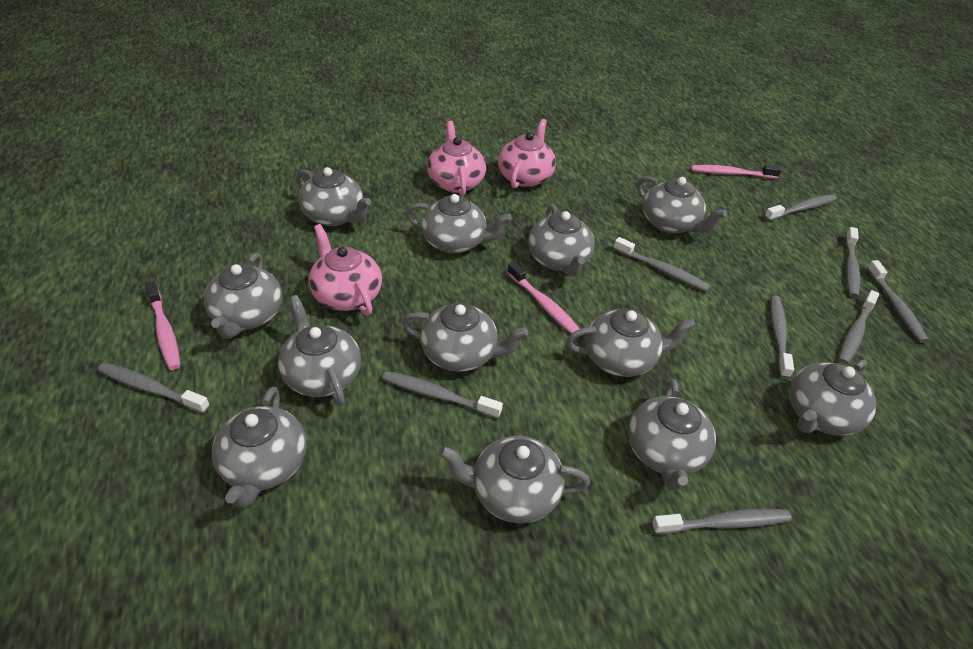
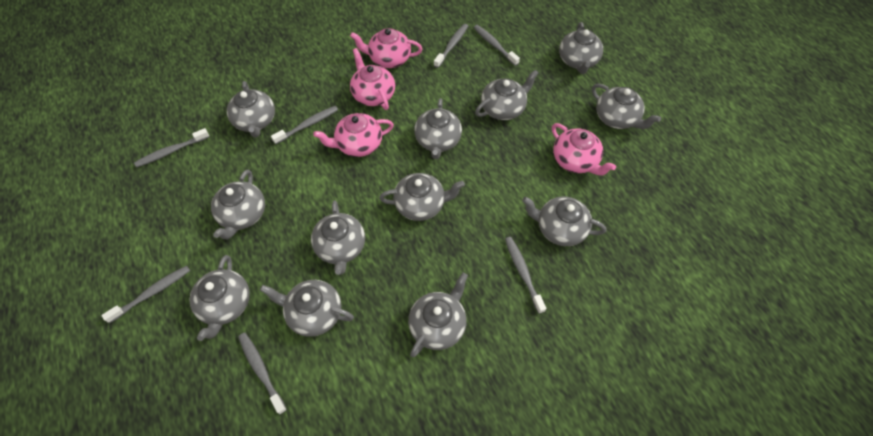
grey toothbrush: 9 -> 7
pink teapot: 3 -> 4
pink toothbrush: 3 -> 0

